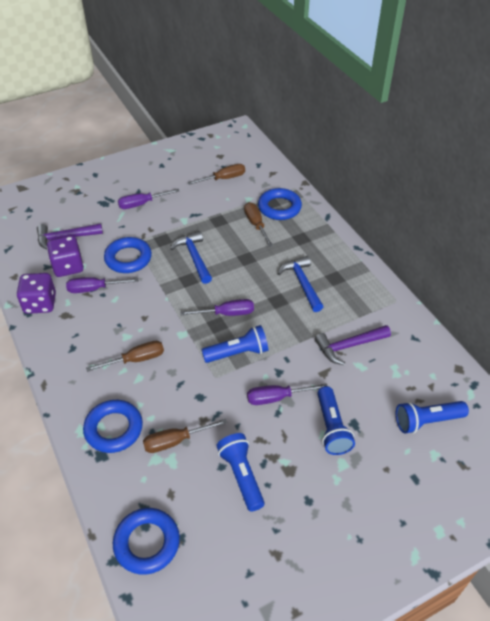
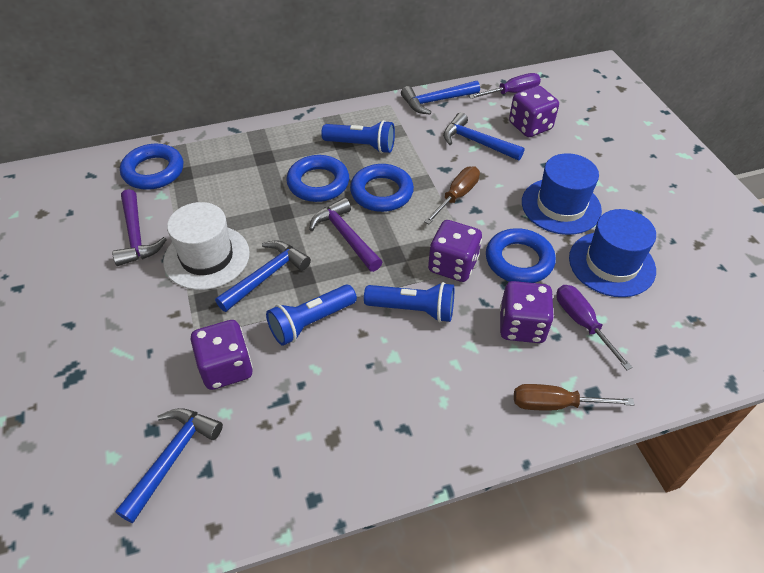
blue flashlight: 4 -> 3
blue hammer: 2 -> 4
blue hat: 0 -> 2
brown screwdriver: 4 -> 2
purple dice: 2 -> 4
purple screwdriver: 4 -> 2
white hat: 0 -> 1

